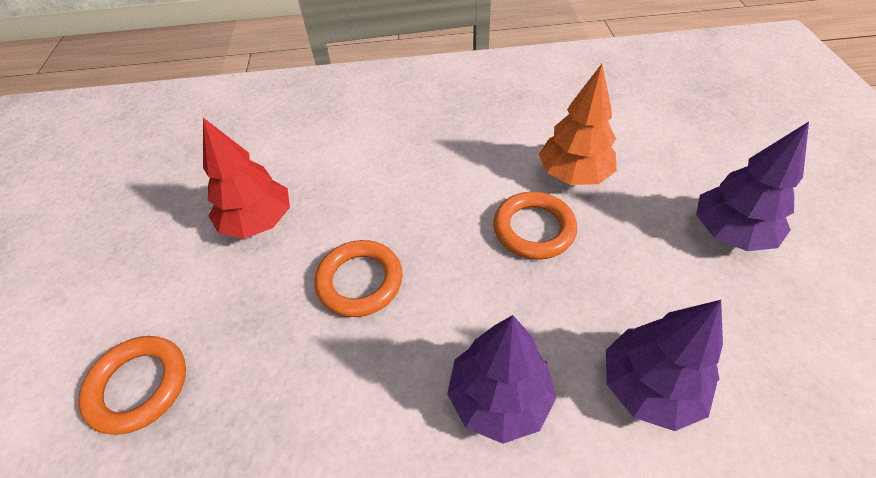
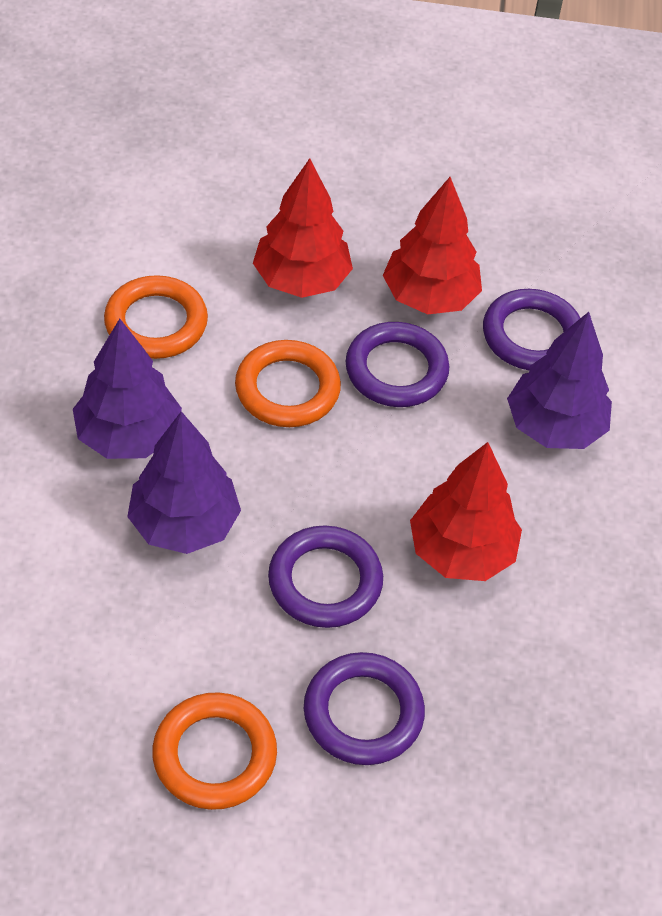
orange tree: 1 -> 0
purple ring: 0 -> 4
red tree: 1 -> 3

